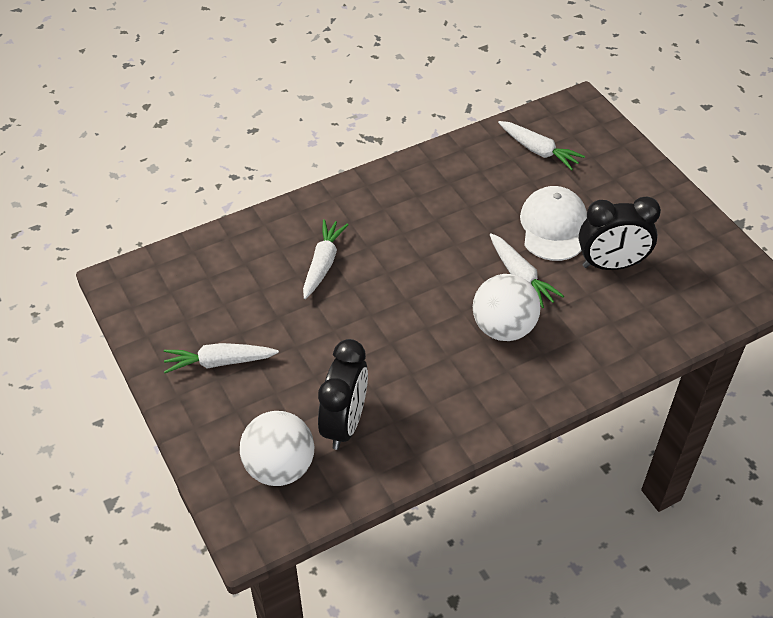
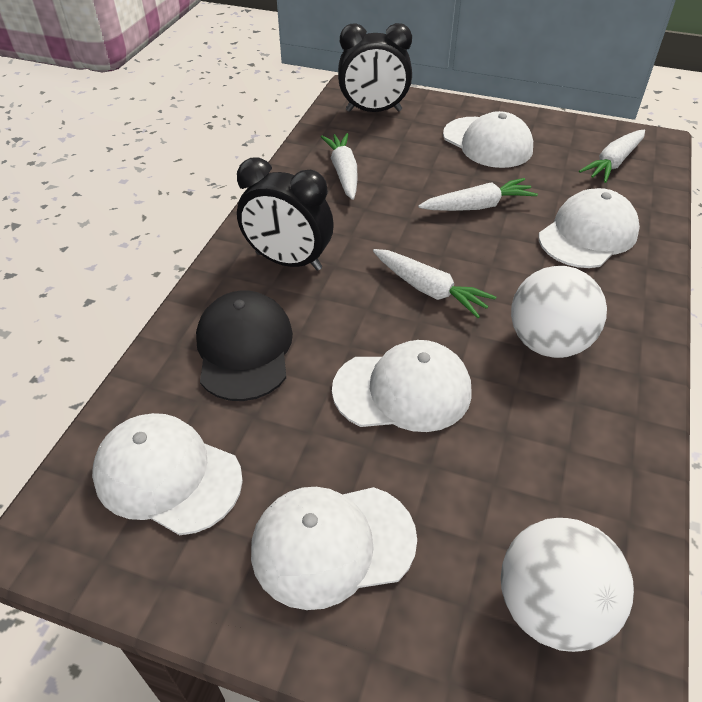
black cap: 0 -> 1
white cap: 1 -> 5

